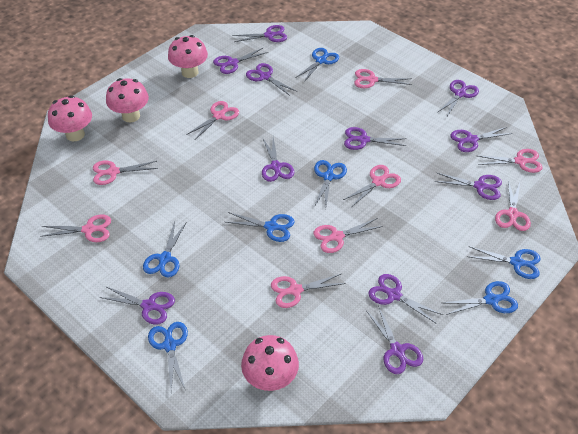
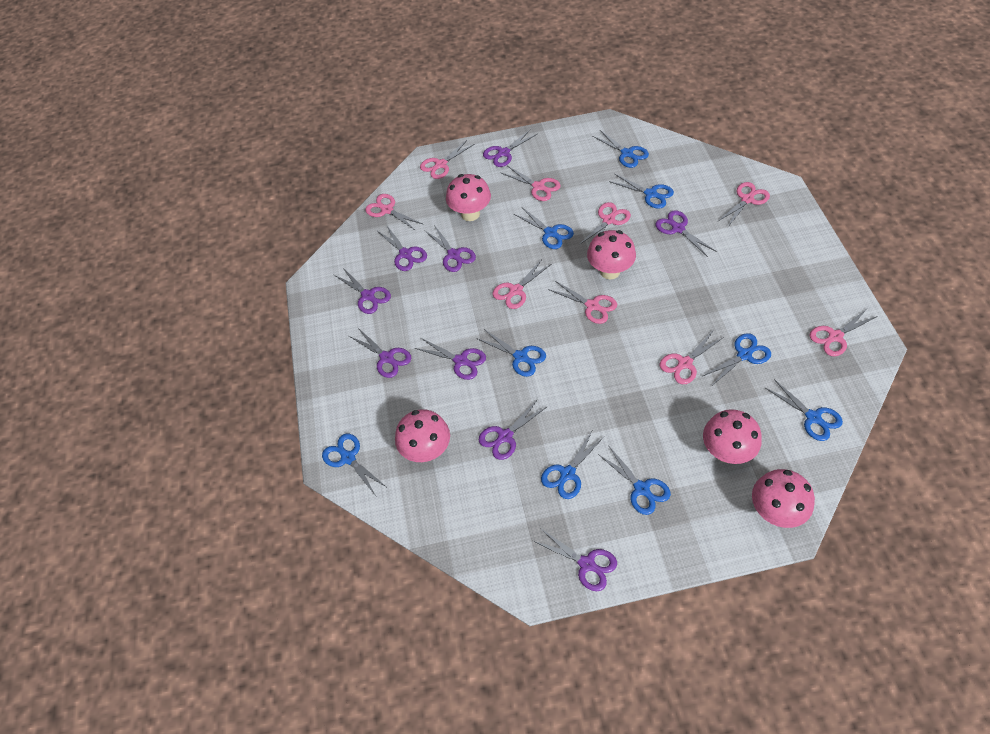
blue scissors: 7 -> 9
pink mushroom: 4 -> 5
purple scissors: 11 -> 9

